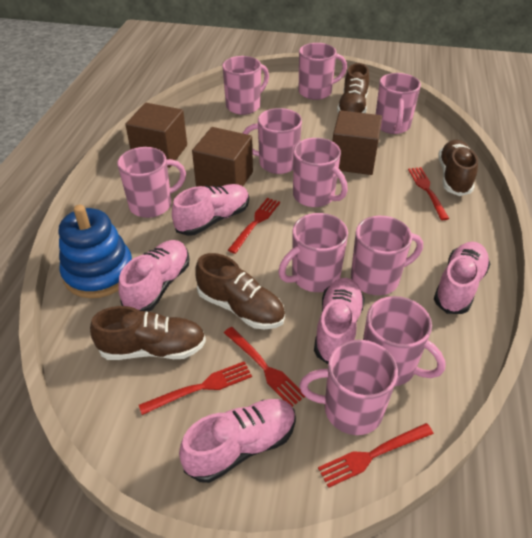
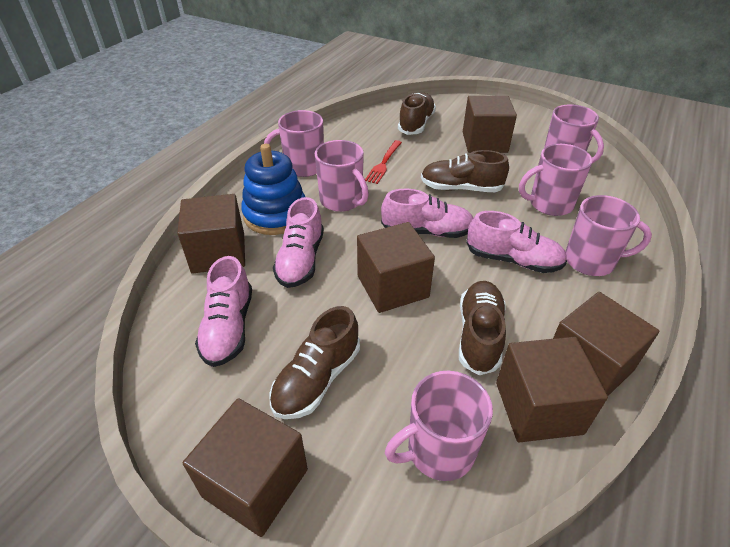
brown cube: 3 -> 6
pink mug: 10 -> 6
pink shoe: 5 -> 4
red fork: 5 -> 1

